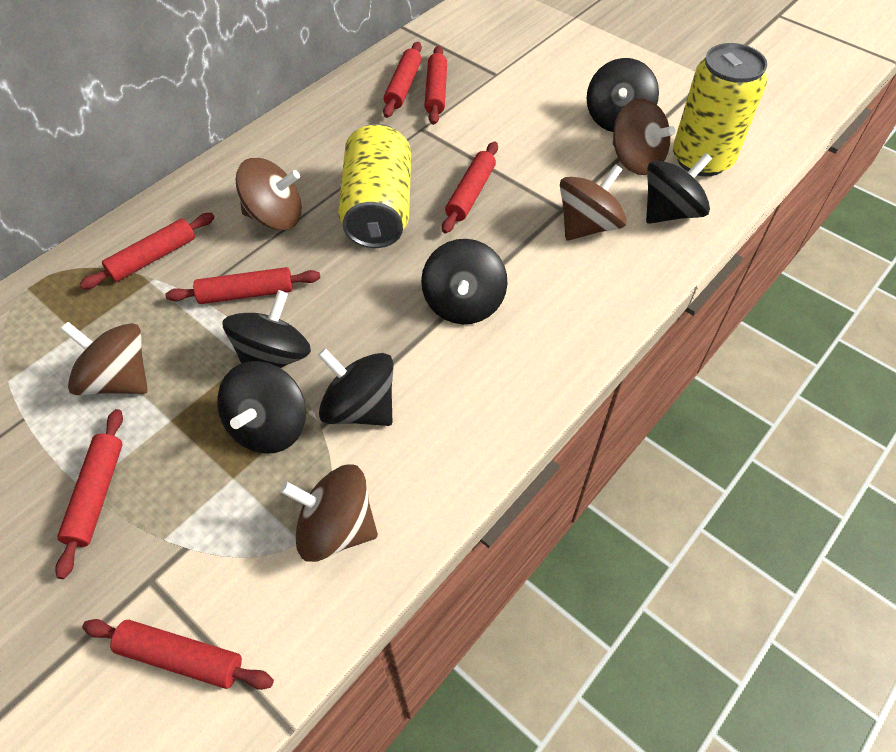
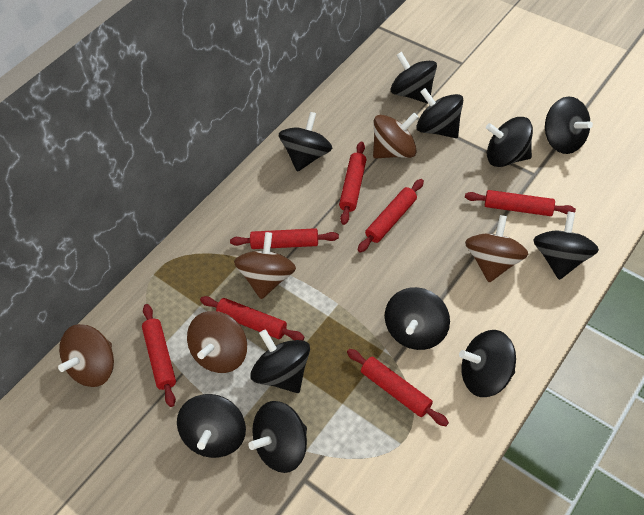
black spinning top: 6 -> 11
yellow can: 2 -> 0

